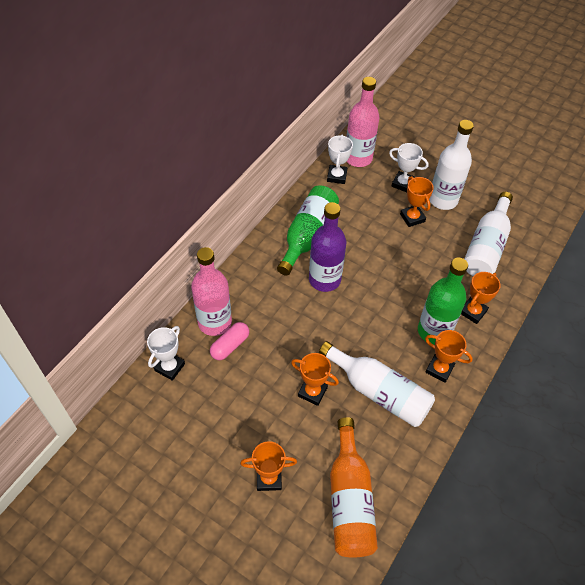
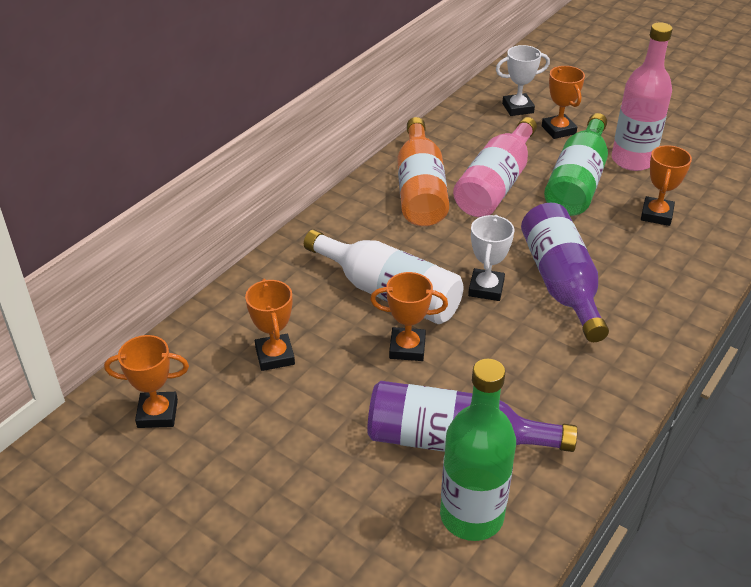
pink capsule: 1 -> 0
purple bottle: 1 -> 2
white bottle: 3 -> 1
white trophy: 3 -> 2

